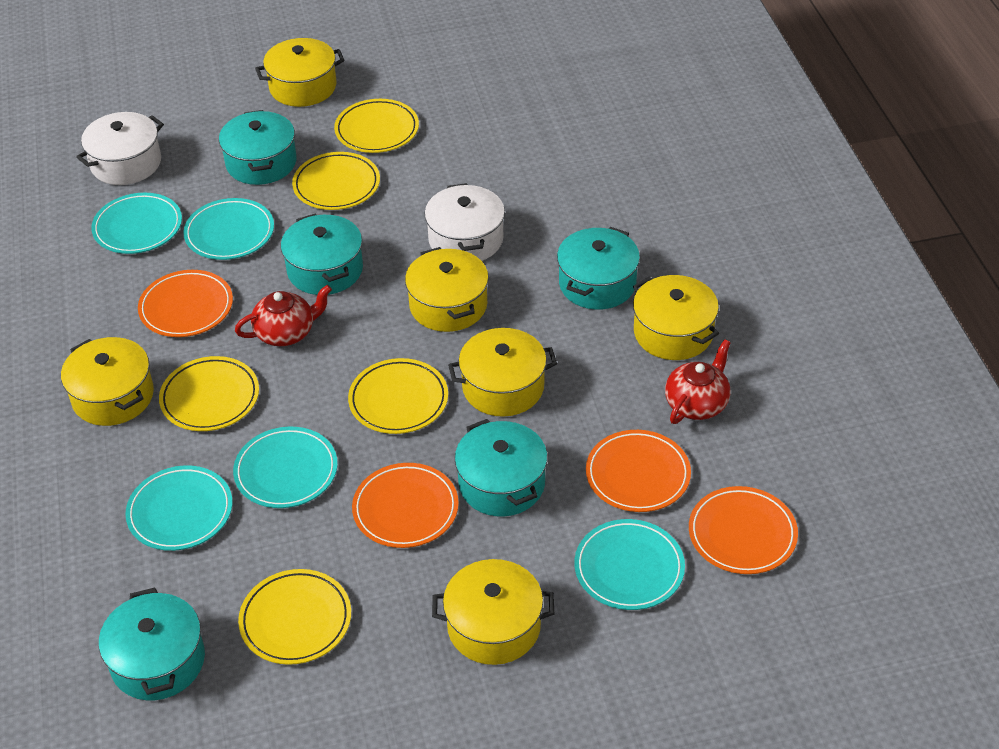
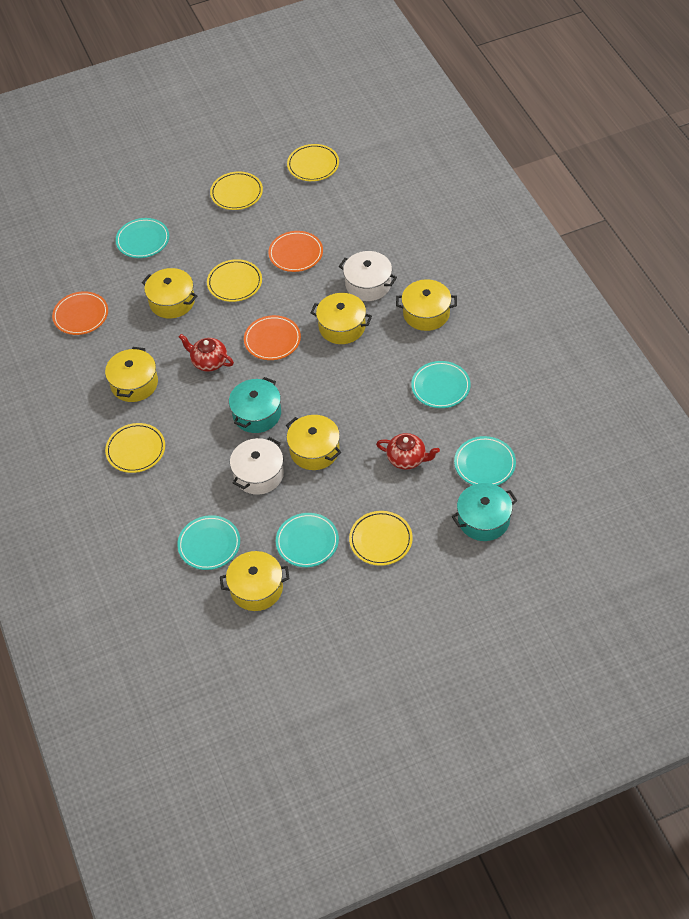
orange plate: 4 -> 3
turquoise pot: 5 -> 2

